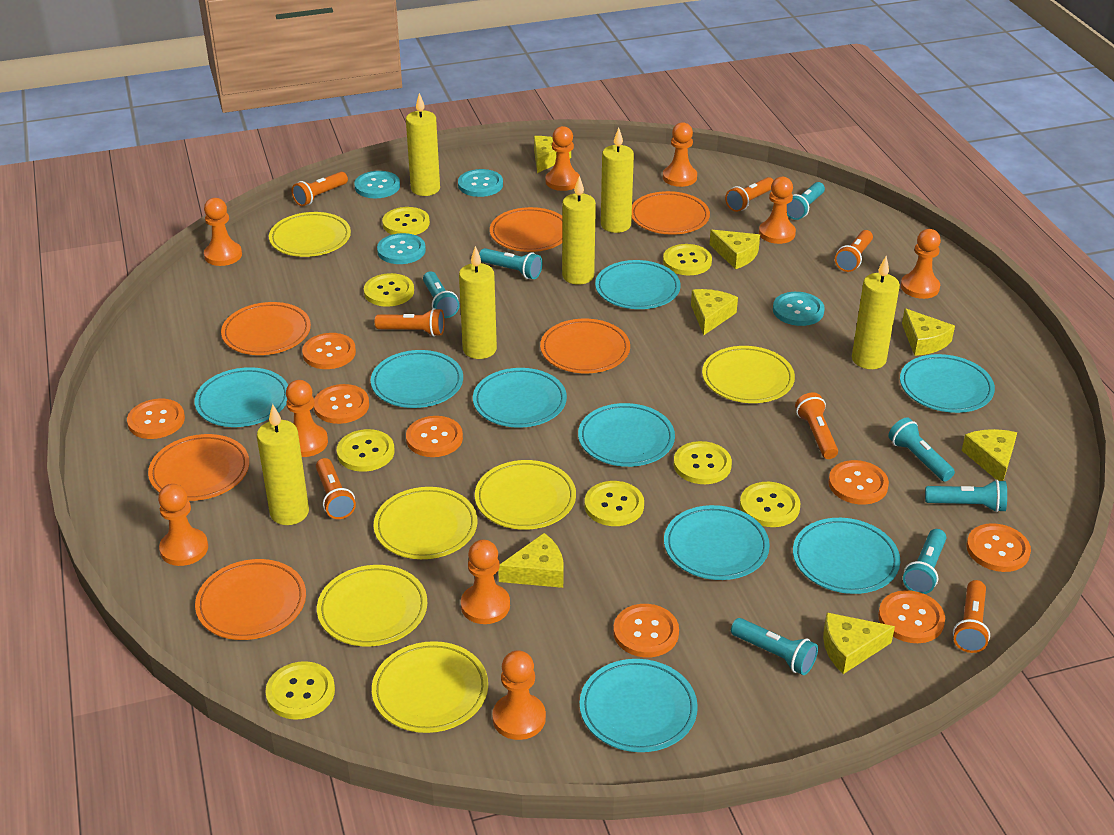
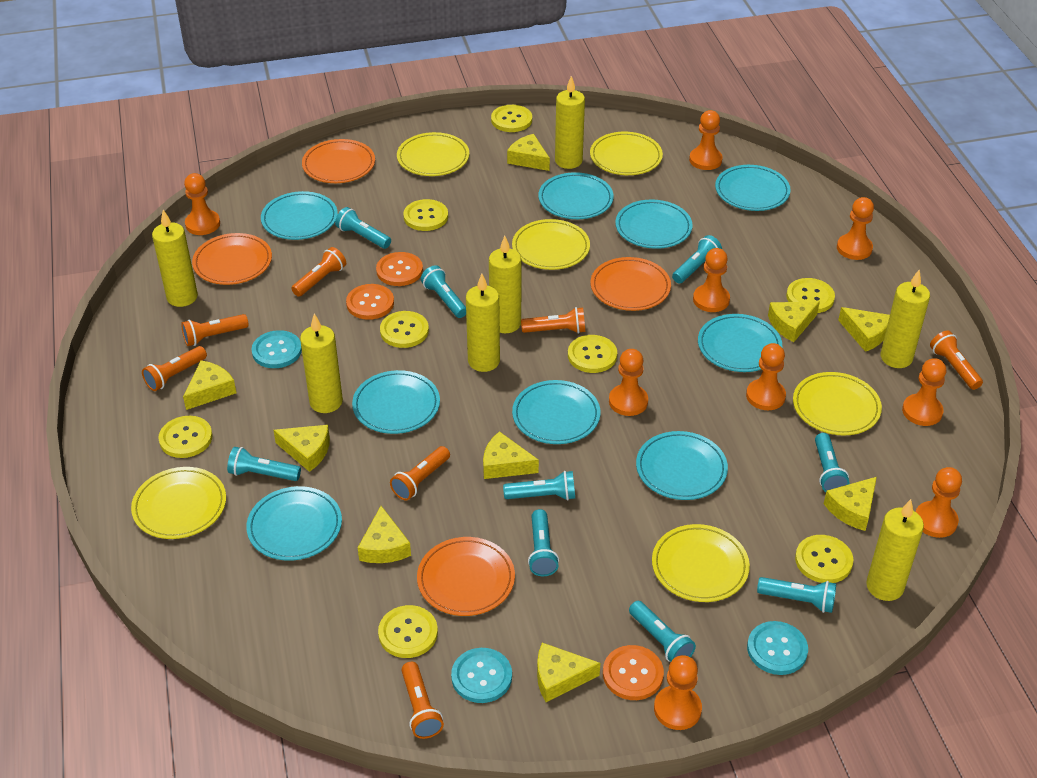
orange button: 8 -> 3
orange plate: 6 -> 4
turquoise button: 4 -> 3
turquoise flashlight: 7 -> 9
yellow candle: 6 -> 7
yellow cheese: 7 -> 9

